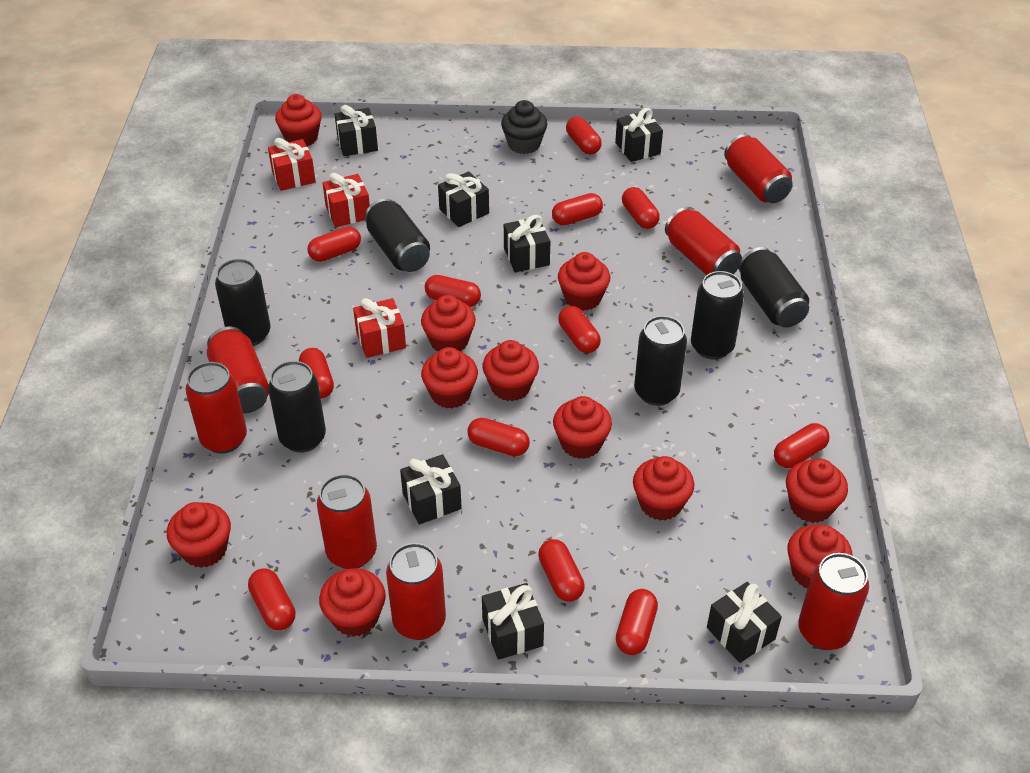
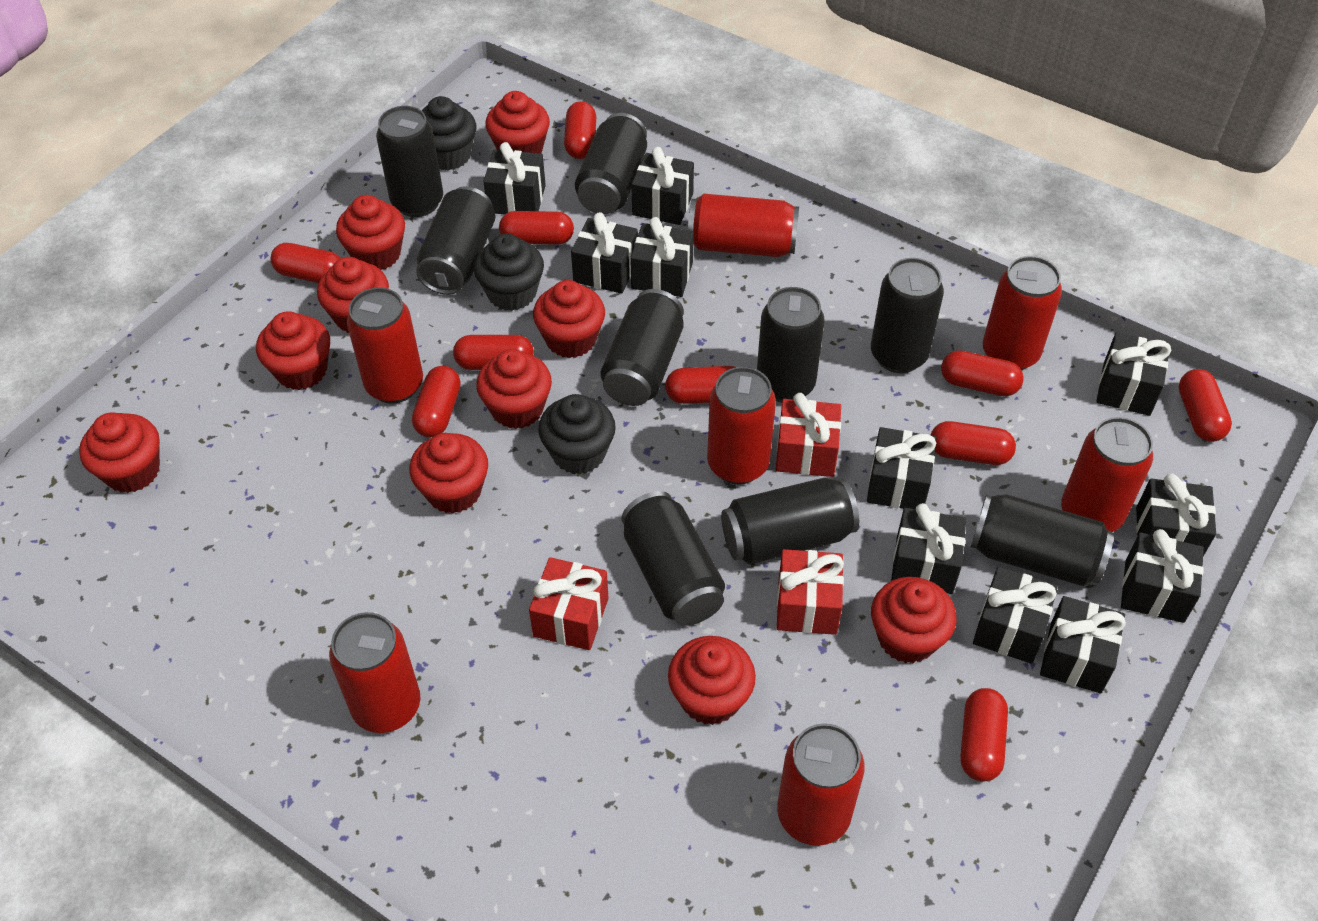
black can: 6 -> 9
black cupcake: 1 -> 3
black gift: 7 -> 11
red capsule: 12 -> 10
red cupcake: 11 -> 10

